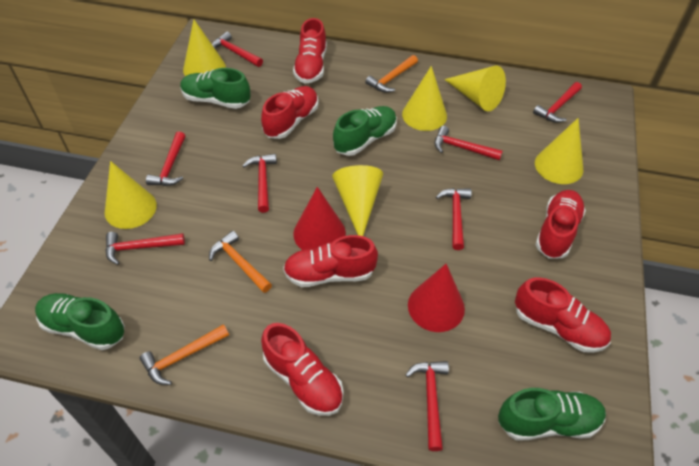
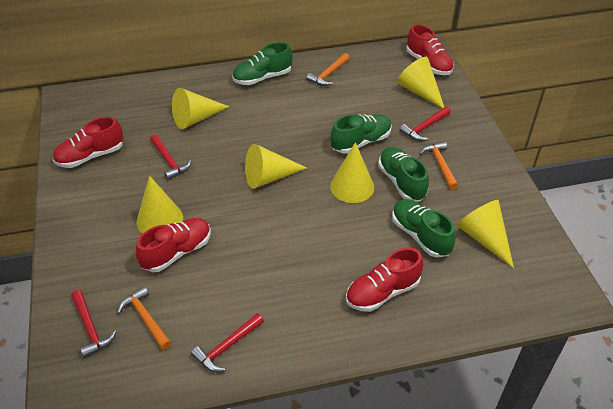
red cone: 2 -> 0
red hammer: 8 -> 4
red shoe: 6 -> 4

